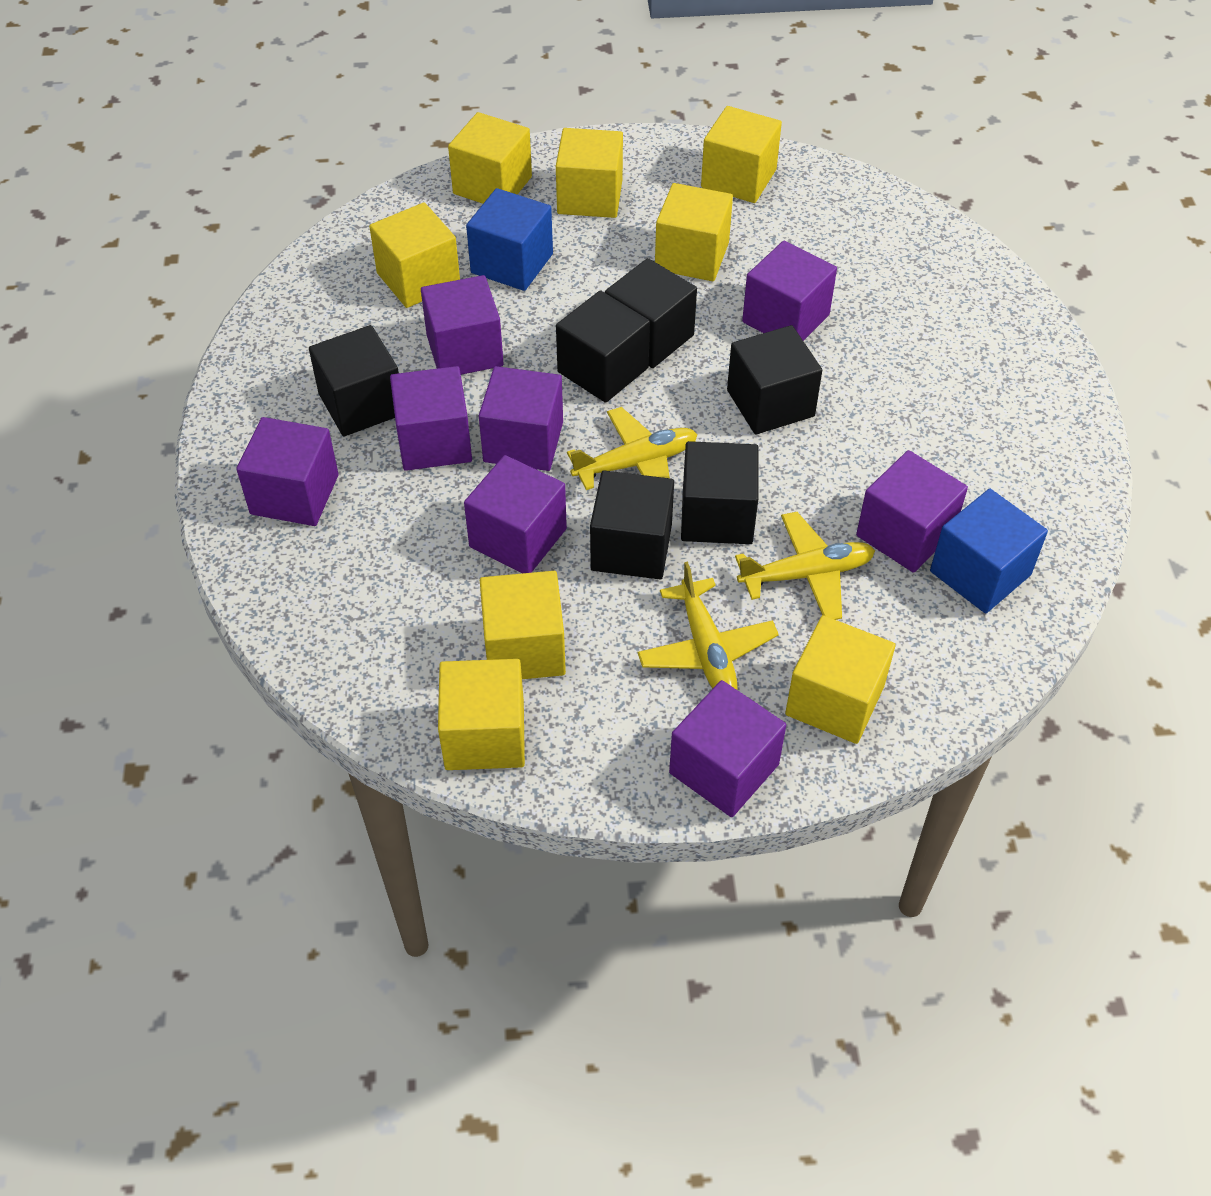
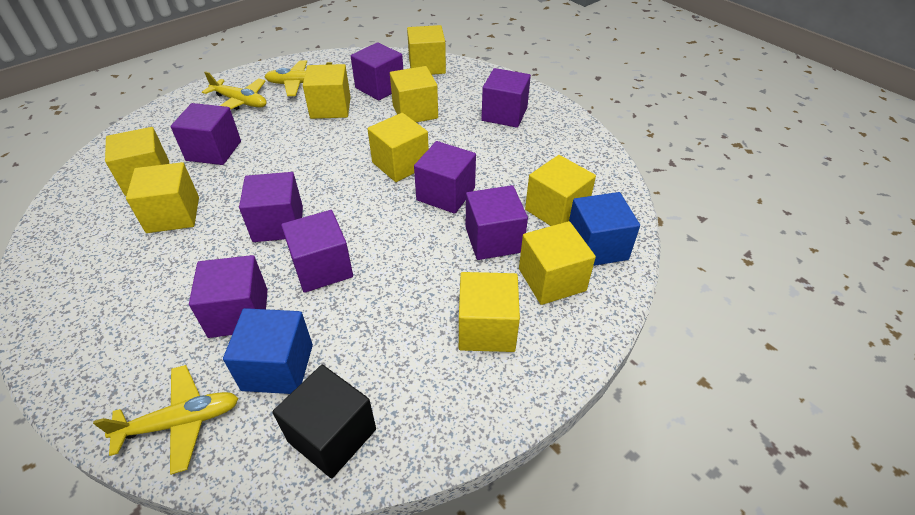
black cube: 6 -> 1
yellow cube: 8 -> 9

